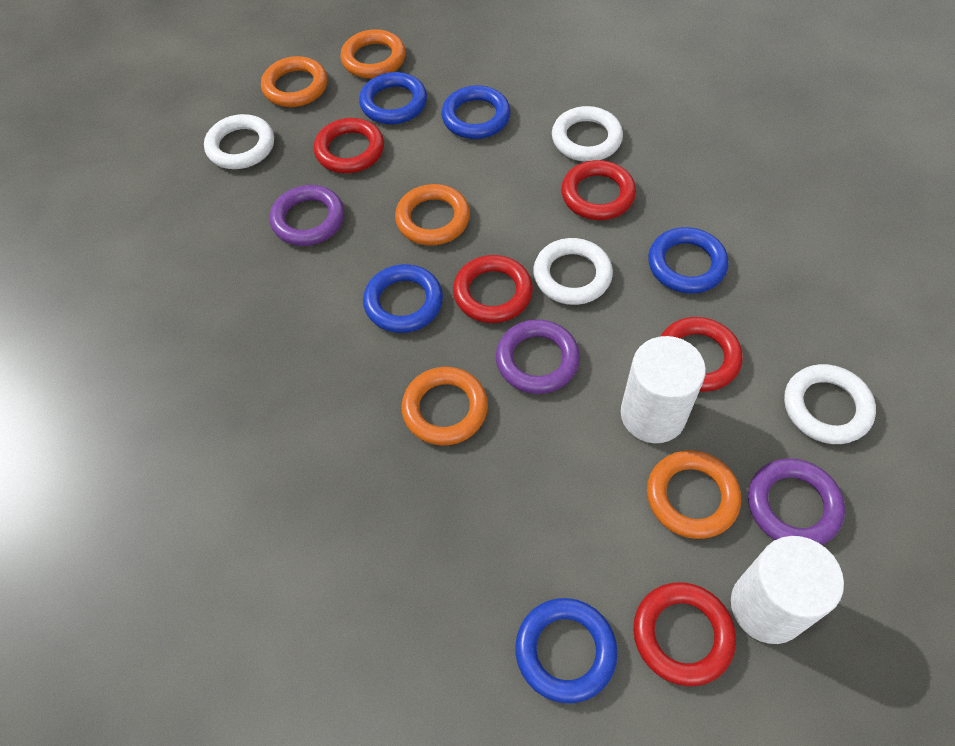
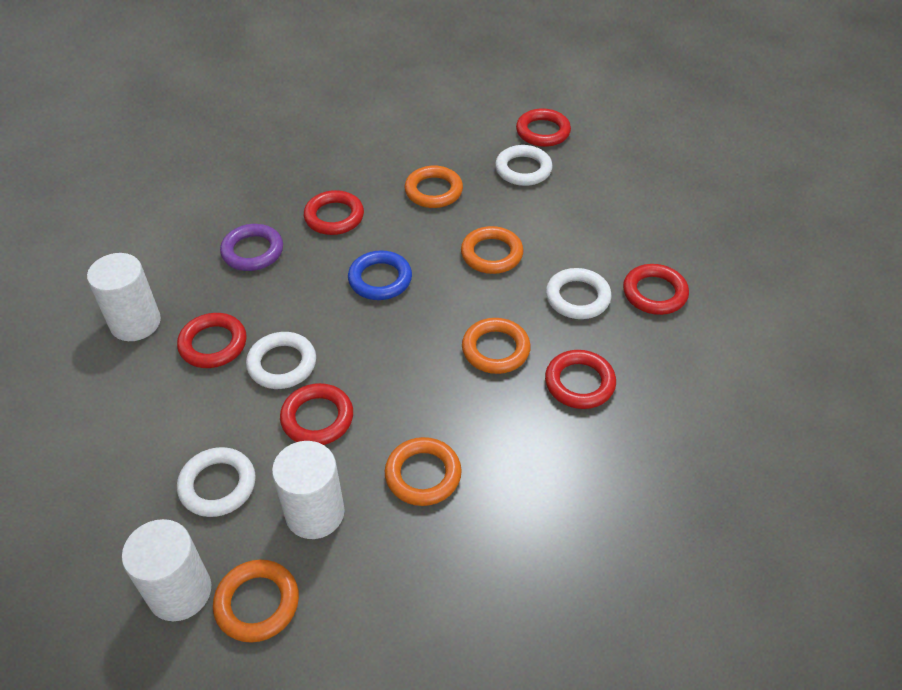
blue ring: 5 -> 1
purple ring: 3 -> 1
red ring: 5 -> 6
white cylinder: 2 -> 3

